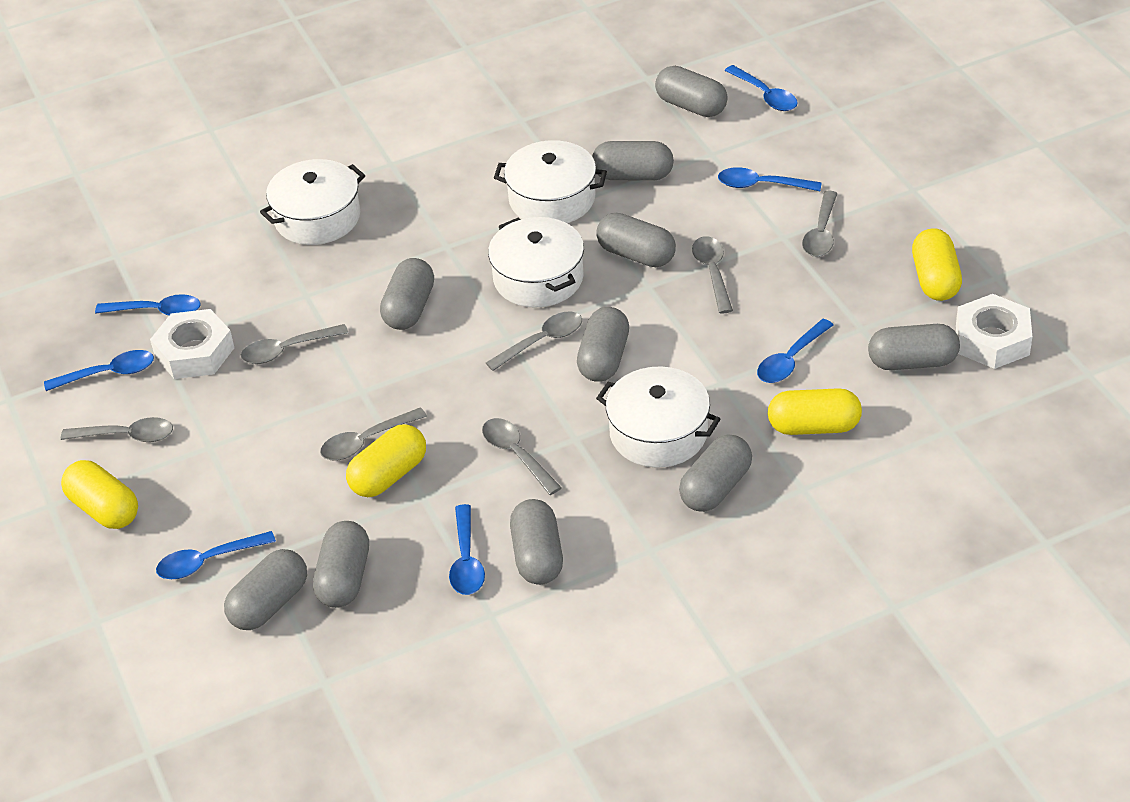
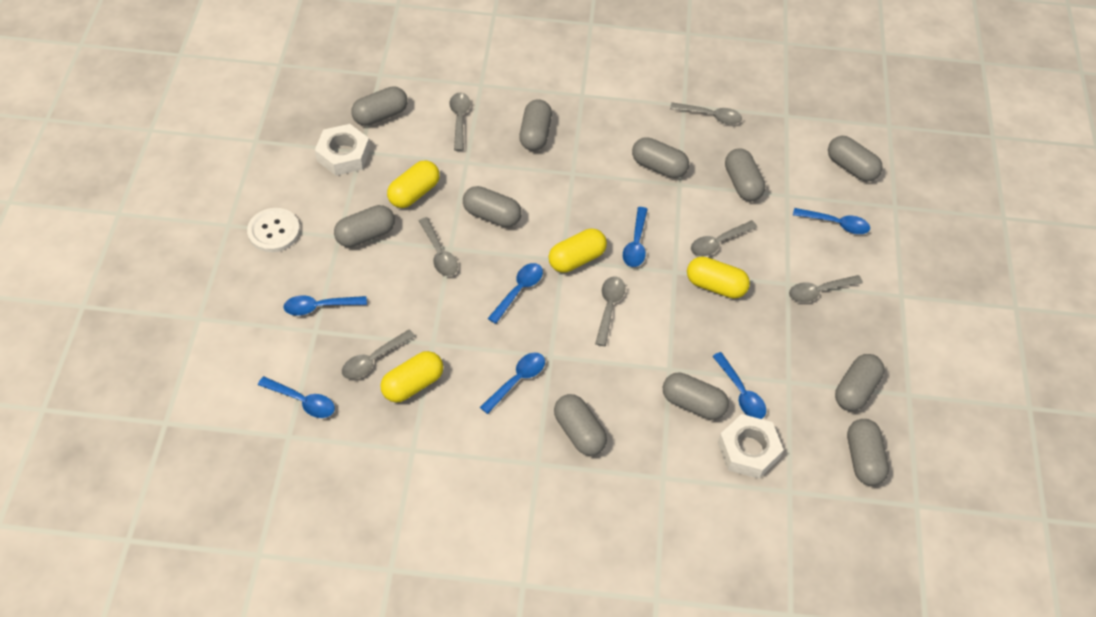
grey capsule: 10 -> 11
white button: 0 -> 1
white pot: 4 -> 0

